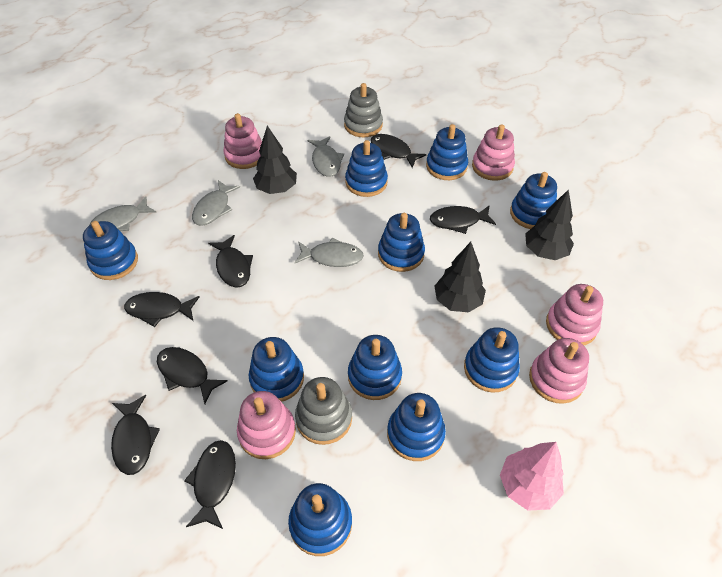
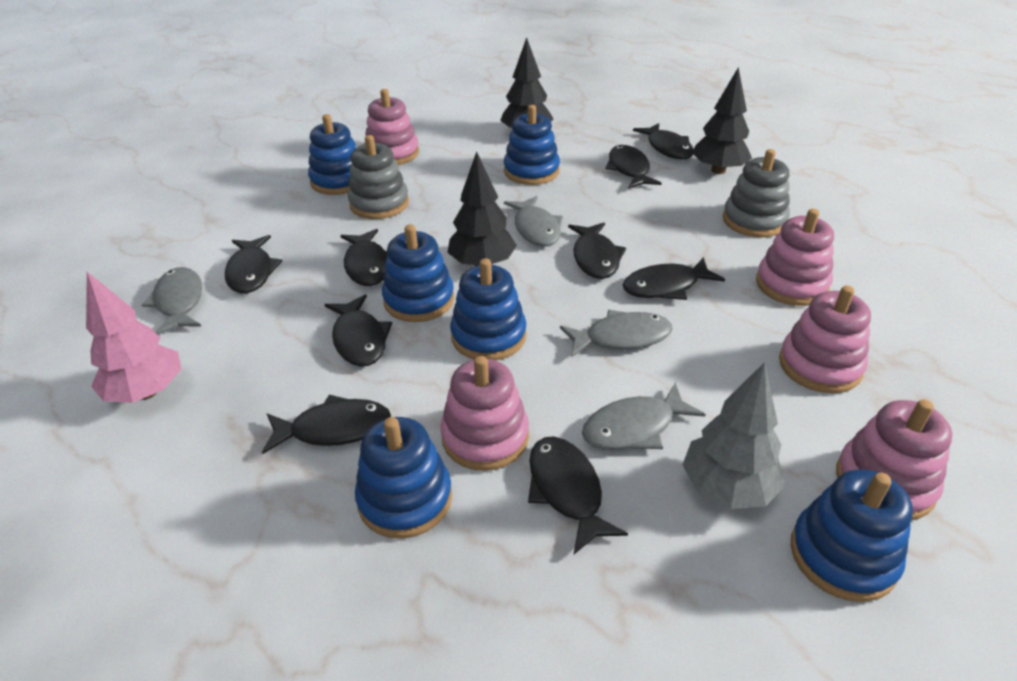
black fish: 7 -> 9
blue stacking toy: 10 -> 6
grey tree: 0 -> 1

